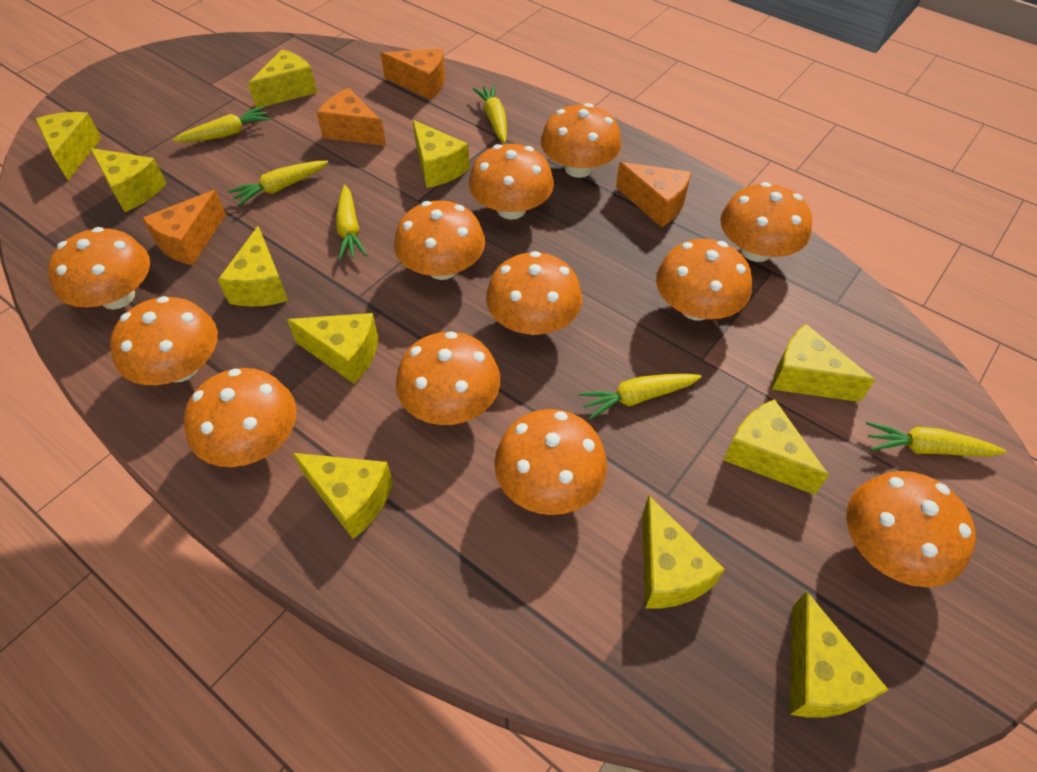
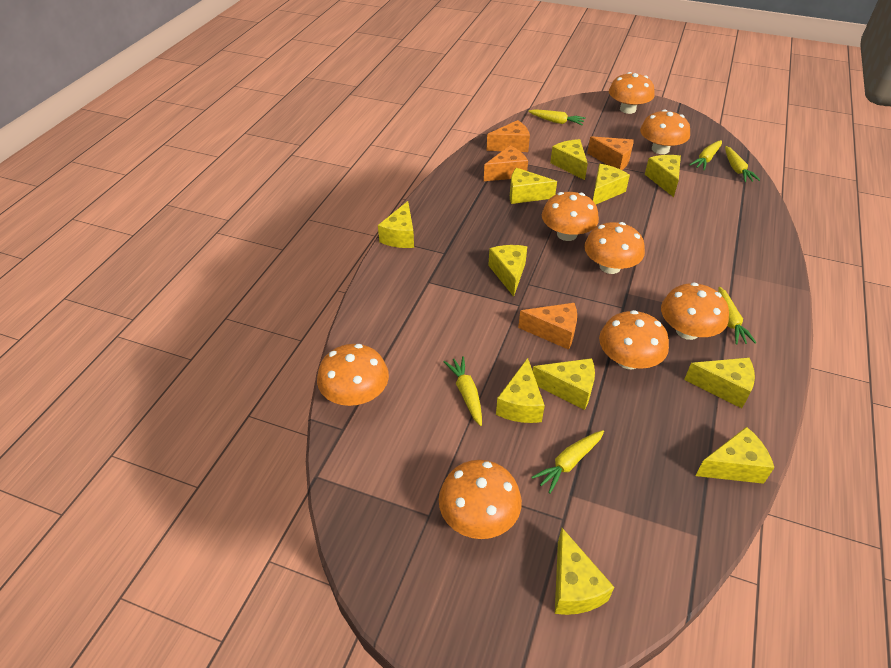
orange mushroom: 12 -> 8

